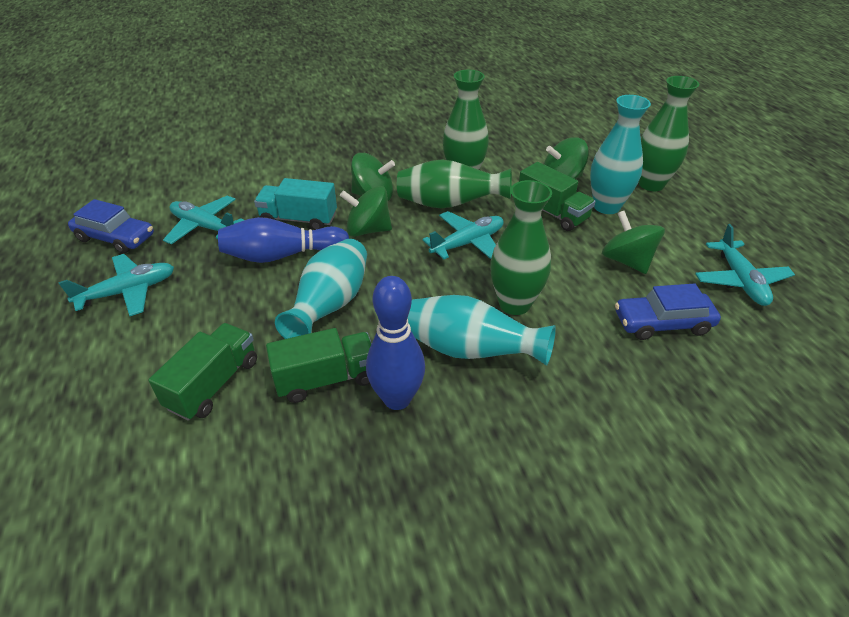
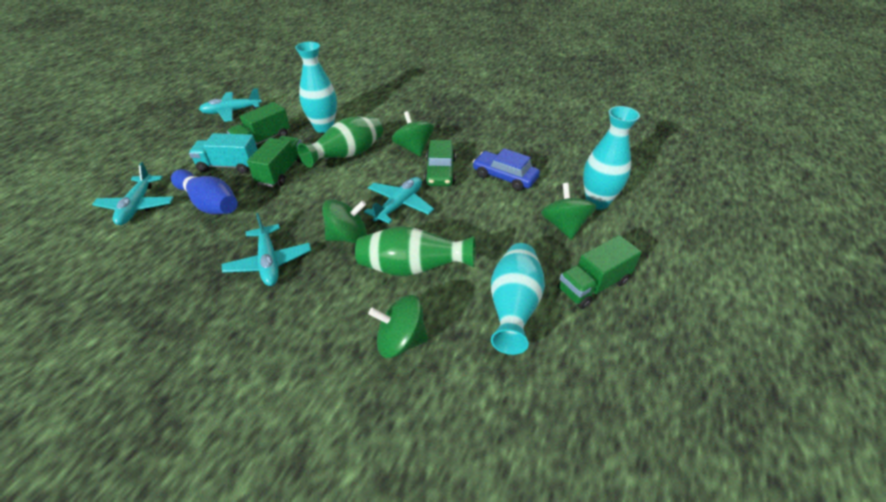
blue bowling pin: 2 -> 1
blue car: 2 -> 1
green car: 0 -> 1
green vase: 4 -> 2

